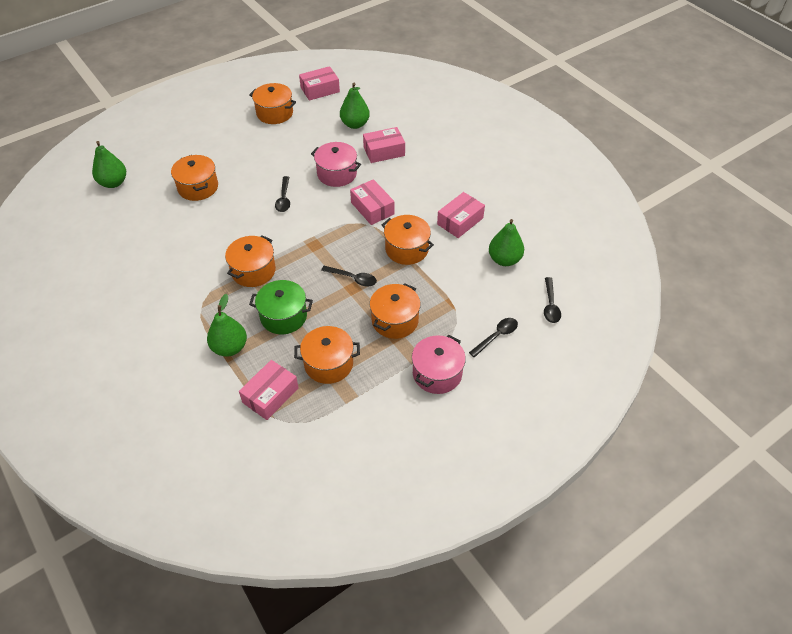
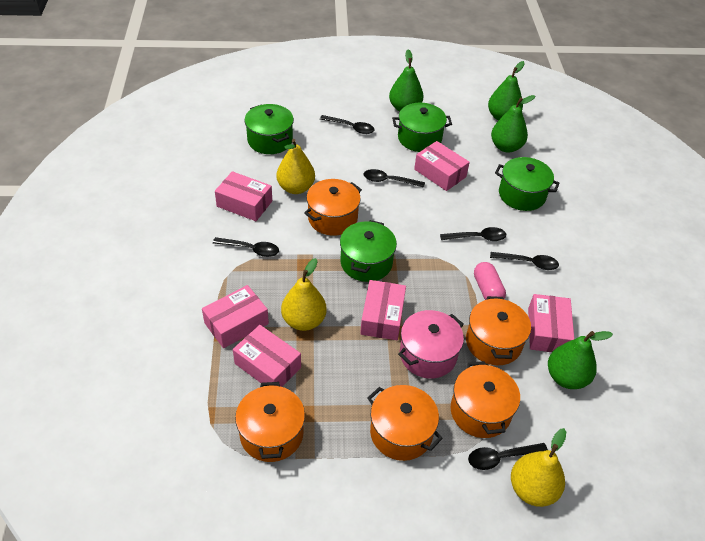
black spoon: 4 -> 6
green pot: 1 -> 4
orange pot: 6 -> 5
pink box: 5 -> 6
pink capsule: 0 -> 1
pink pot: 2 -> 1
yellow pear: 0 -> 3

